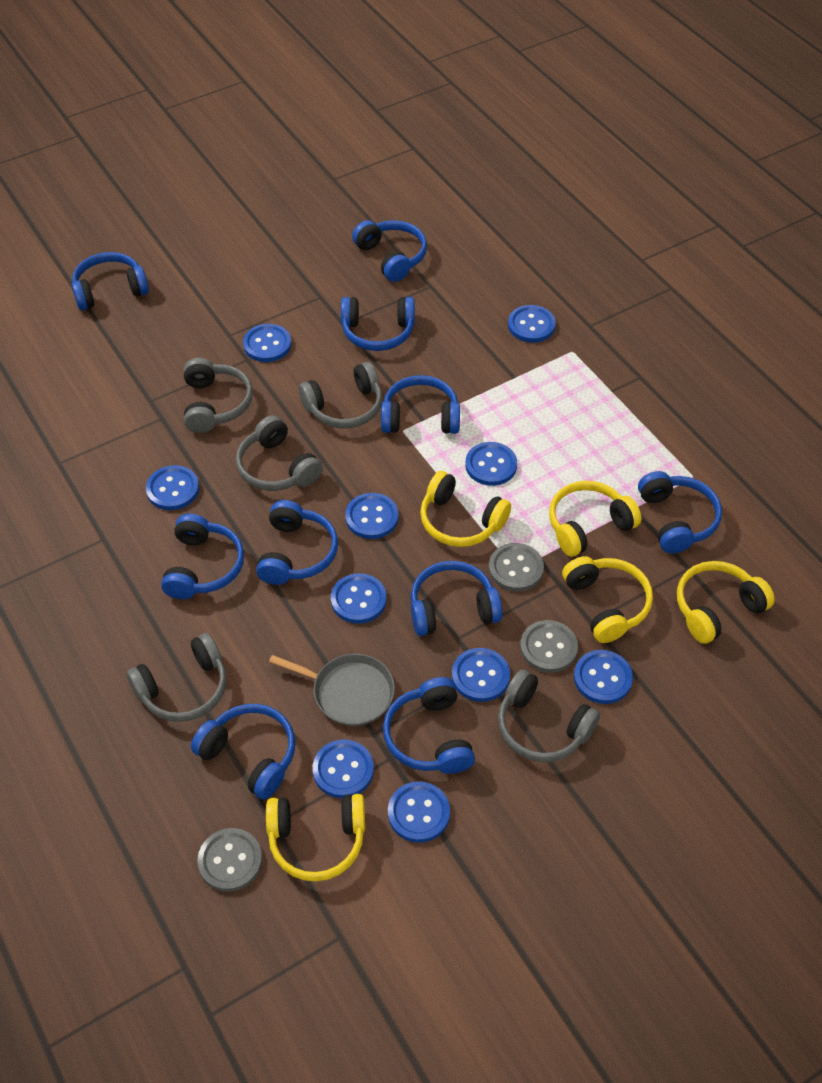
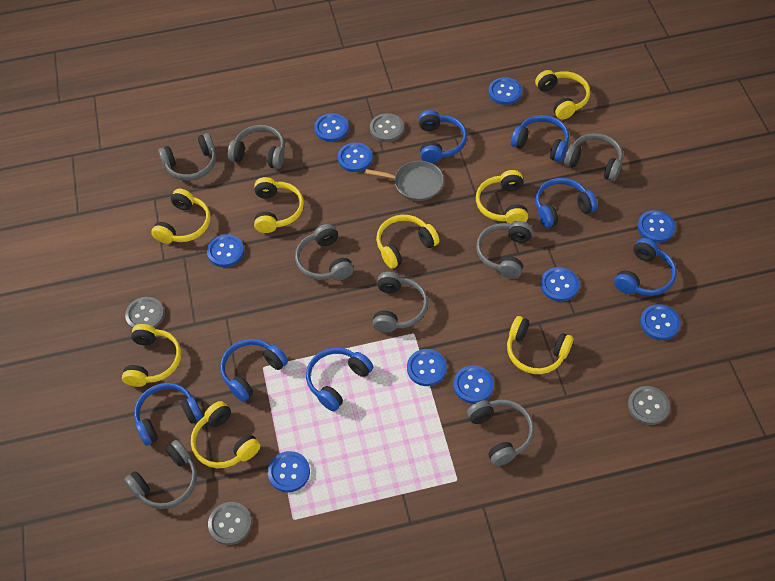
blue headphones: 10 -> 7
grey button: 3 -> 4
grey headphones: 5 -> 8
yellow headphones: 5 -> 8

